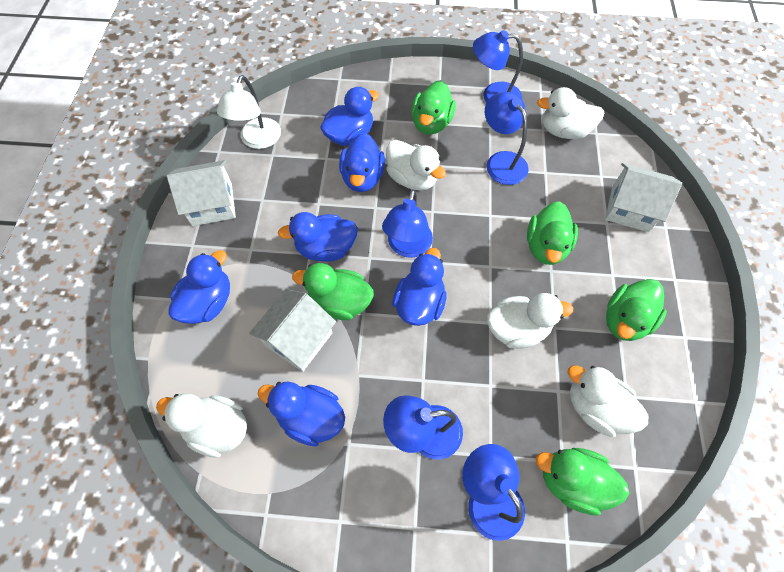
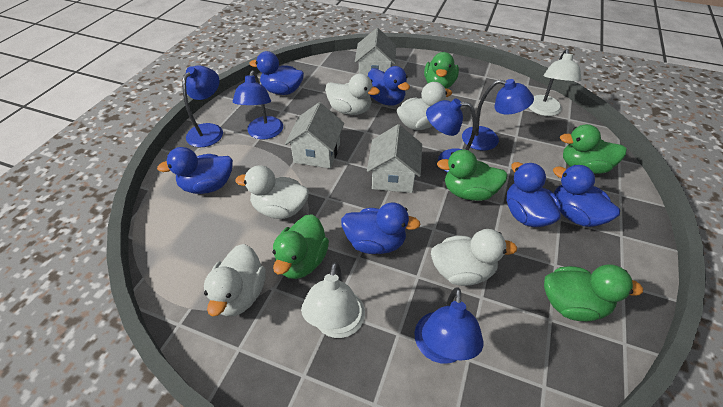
white lamp: 1 -> 2

